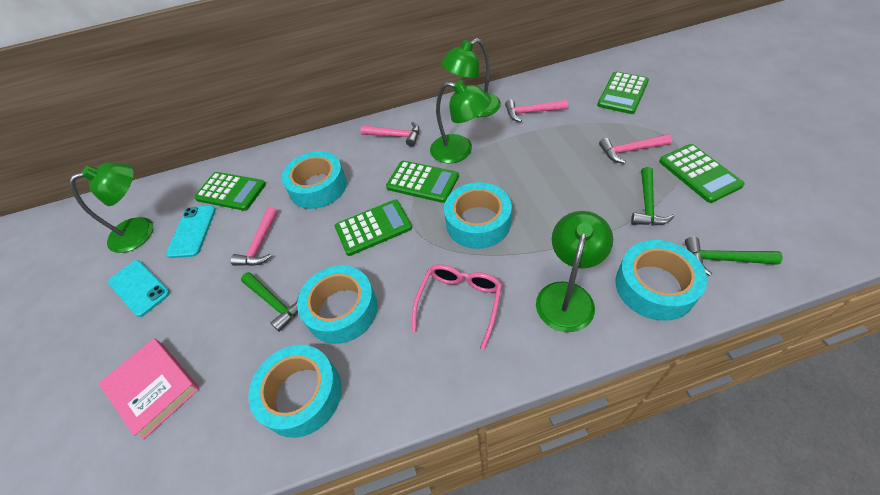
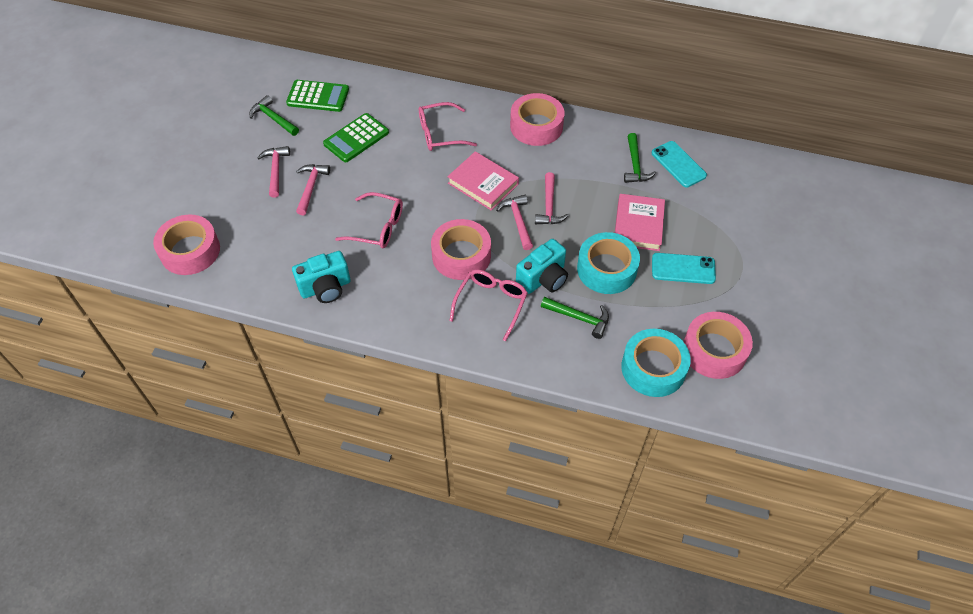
green calculator: 5 -> 2
green lamp: 4 -> 0
pink book: 1 -> 2
pink glasses: 1 -> 3
pink tape: 0 -> 4
turquoise camera: 0 -> 2
turquoise tape: 5 -> 2

